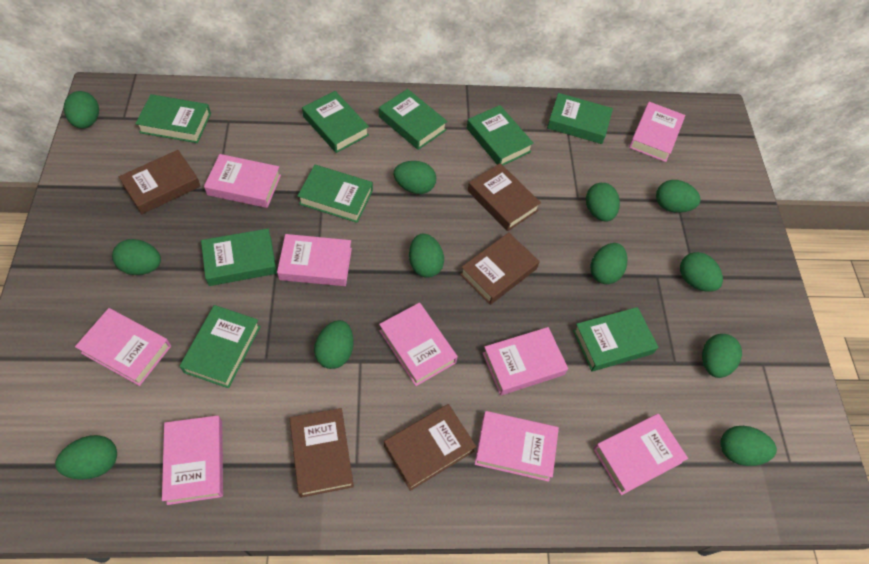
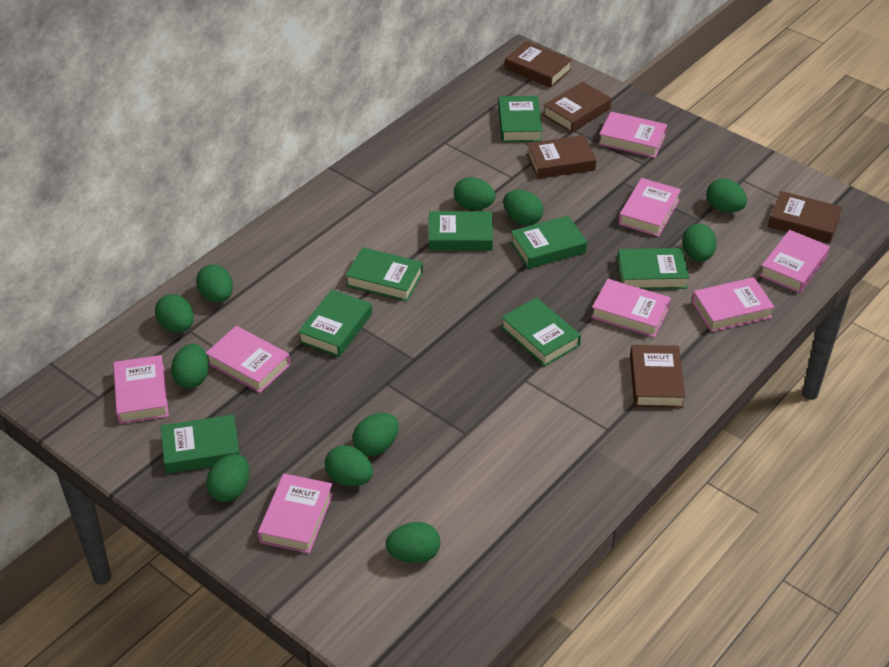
green book: 9 -> 8
green egg: 12 -> 11
pink book: 9 -> 8

